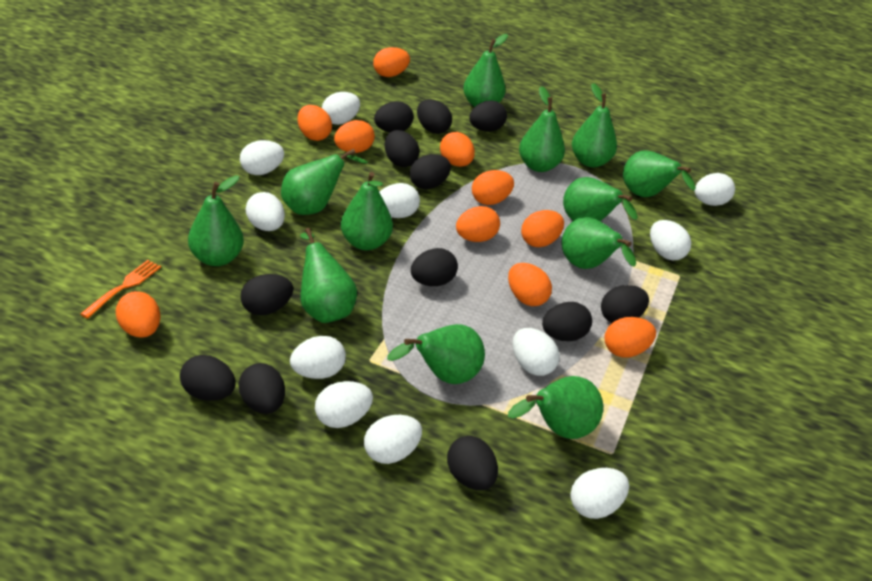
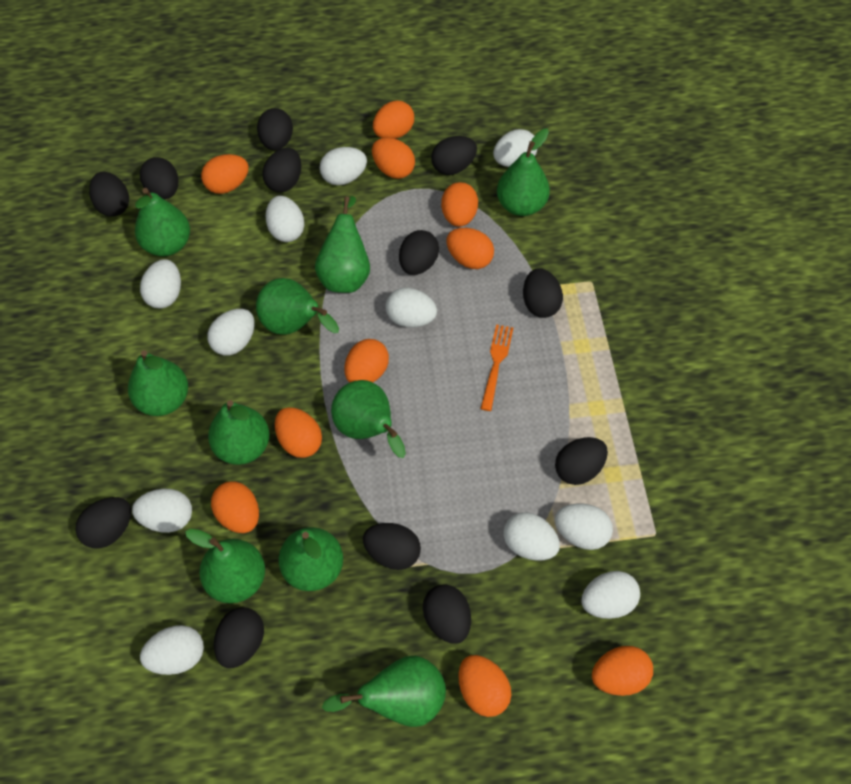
green pear: 12 -> 10

